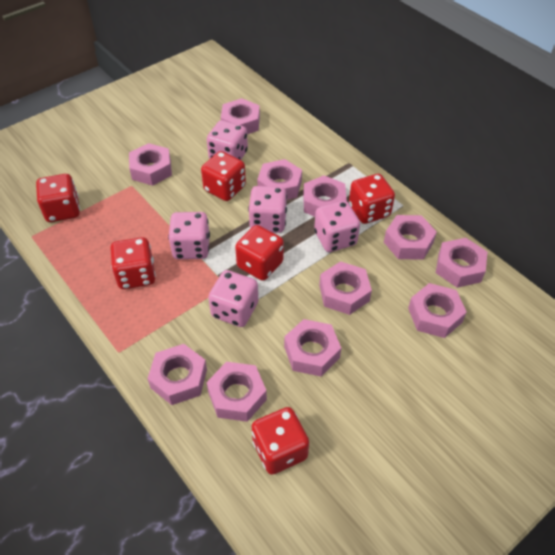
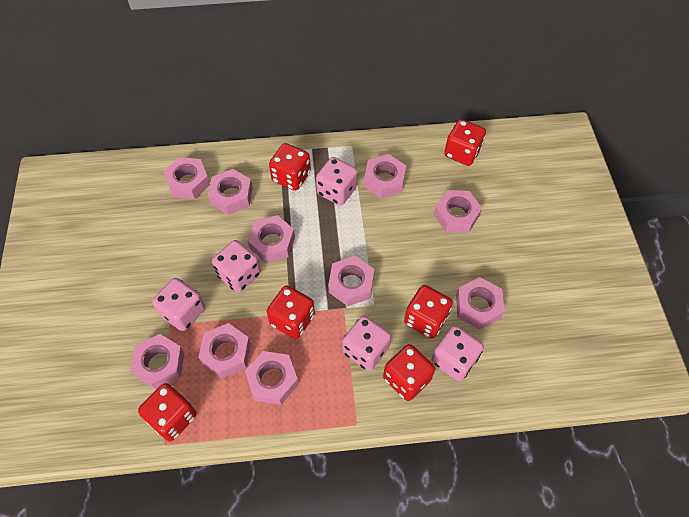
pink nut: 11 -> 10

